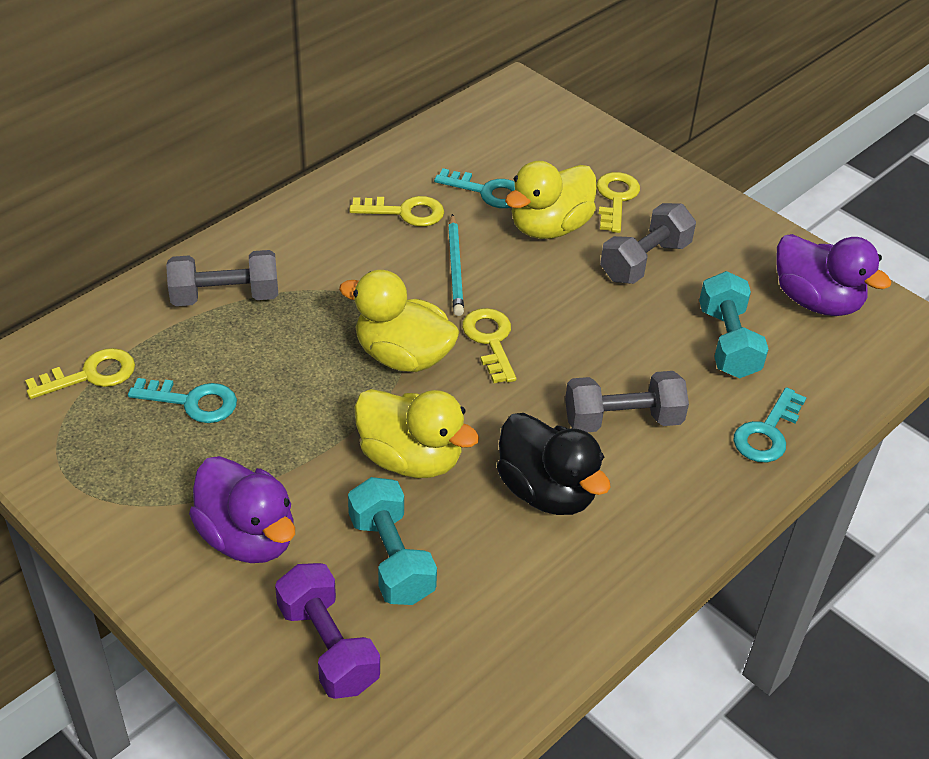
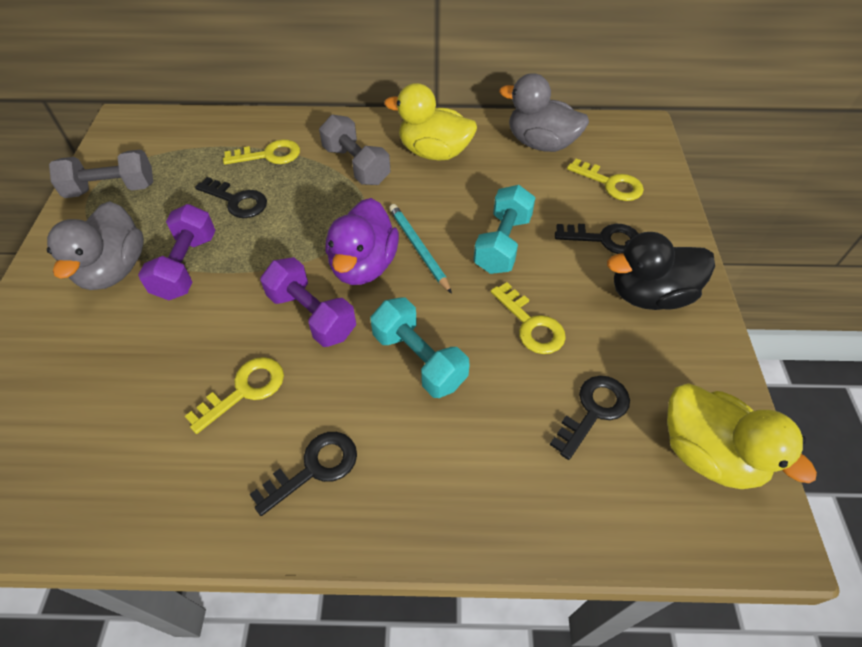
black key: 0 -> 4
grey duck: 0 -> 2
grey dumbbell: 3 -> 2
purple duck: 2 -> 1
purple dumbbell: 1 -> 2
turquoise key: 3 -> 0
yellow duck: 3 -> 2

